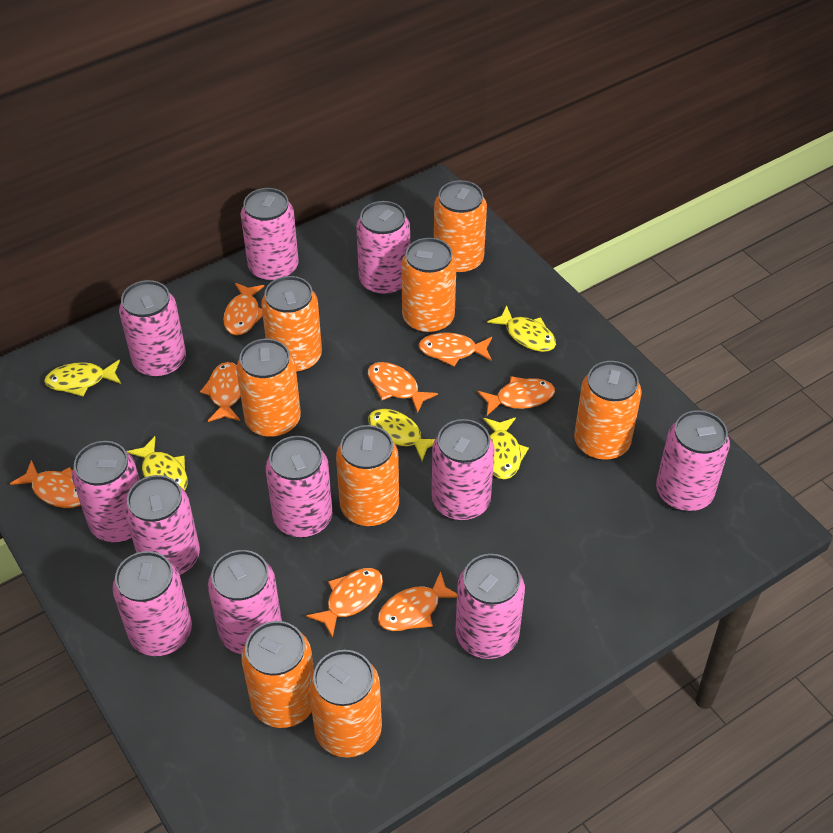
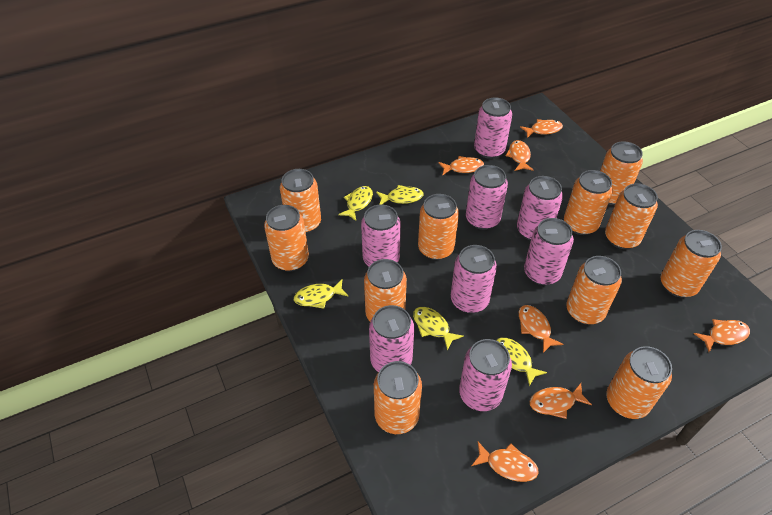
orange can: 8 -> 11
orange fish: 8 -> 7
pink can: 11 -> 8

